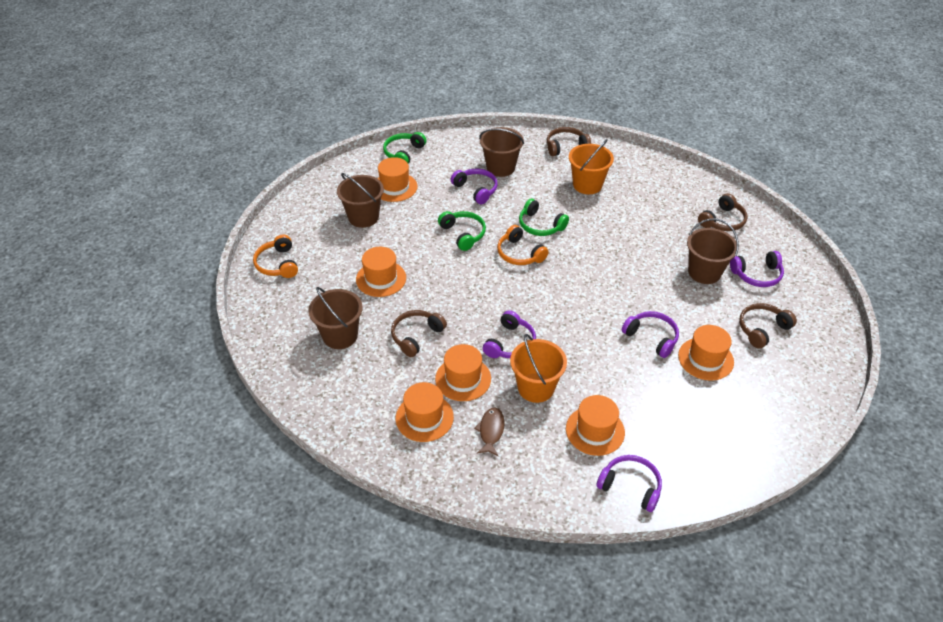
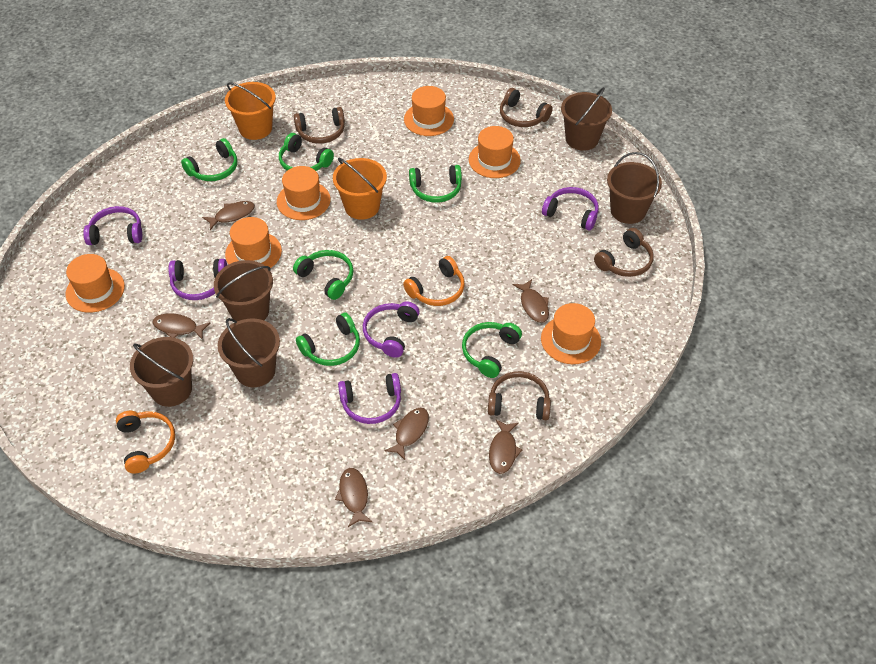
brown bucket: 4 -> 5
brown fish: 1 -> 6
green headphones: 3 -> 6

